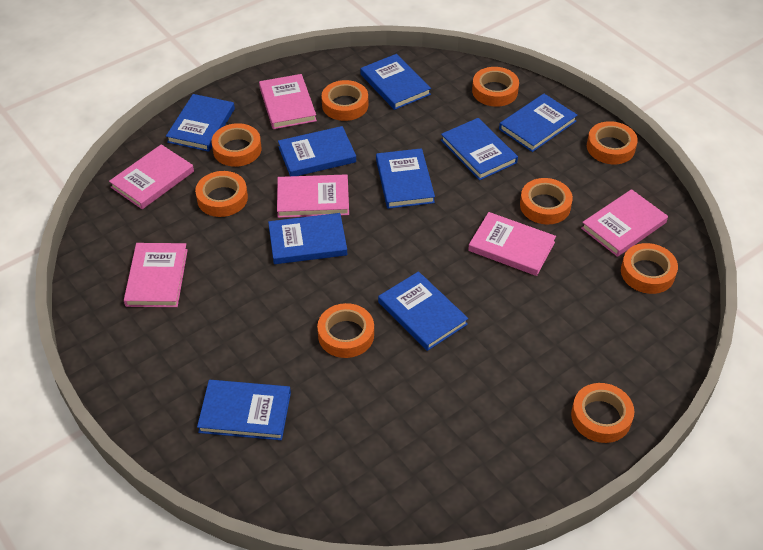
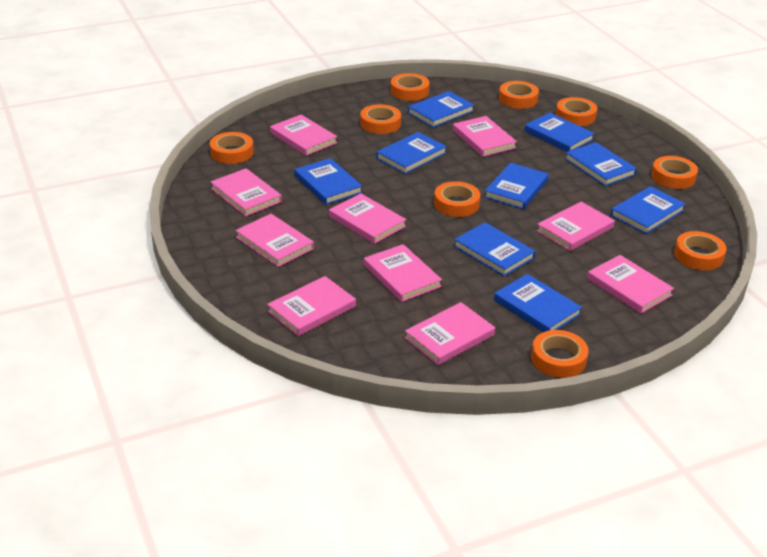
pink book: 6 -> 10

